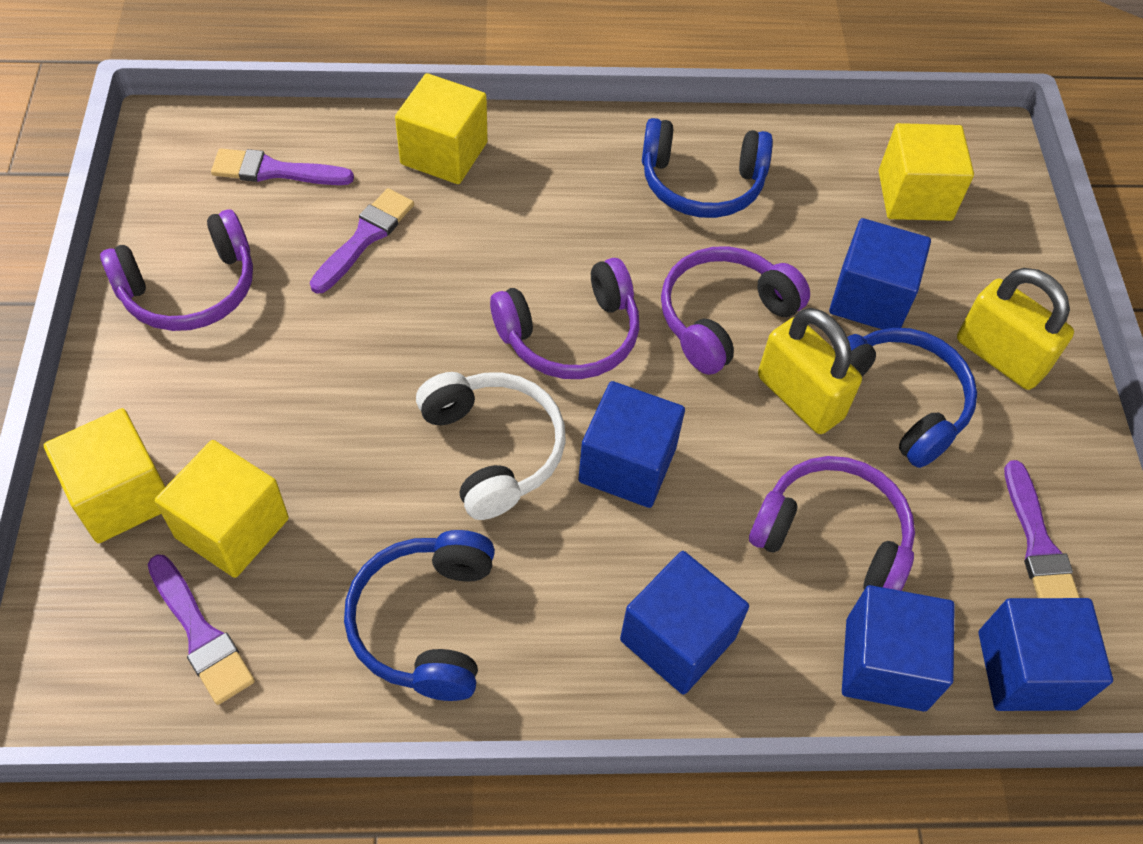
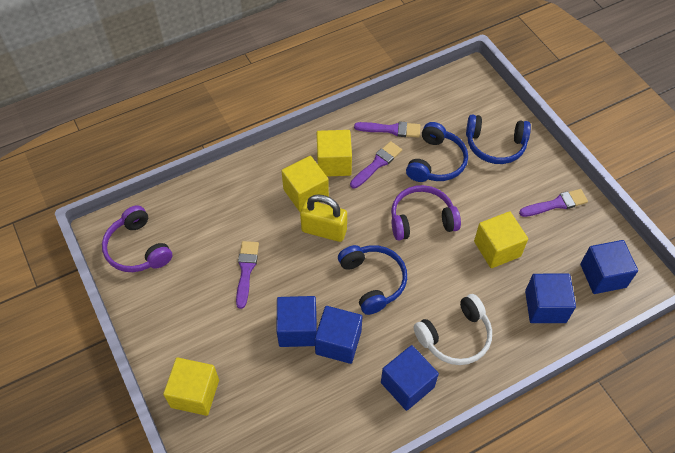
purple headphones: 4 -> 2
yellow padlock: 2 -> 1

